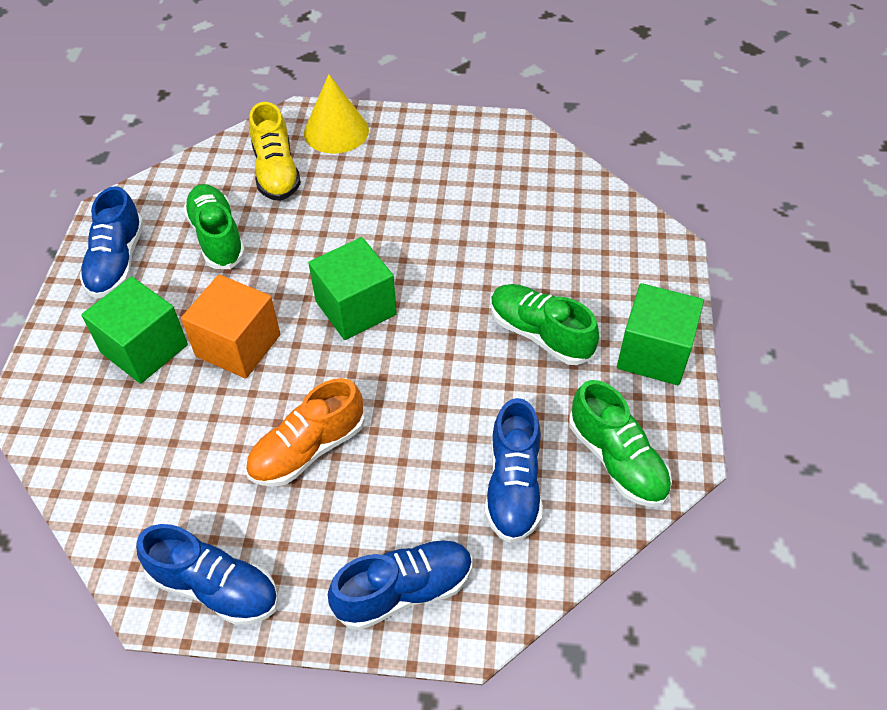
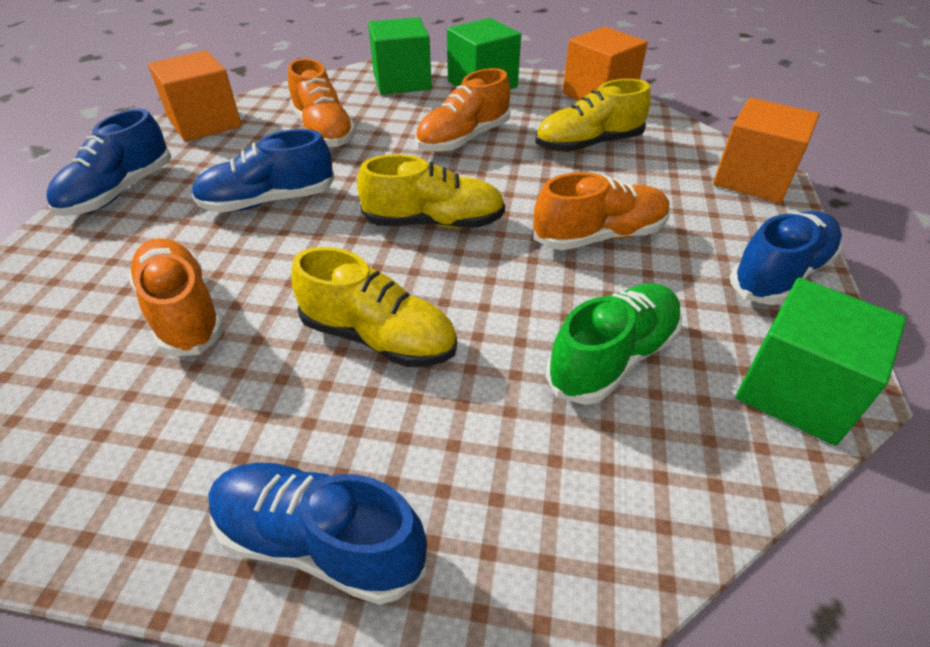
green shoe: 3 -> 1
orange cube: 1 -> 3
orange shoe: 1 -> 4
yellow cone: 1 -> 0
yellow shoe: 1 -> 3

